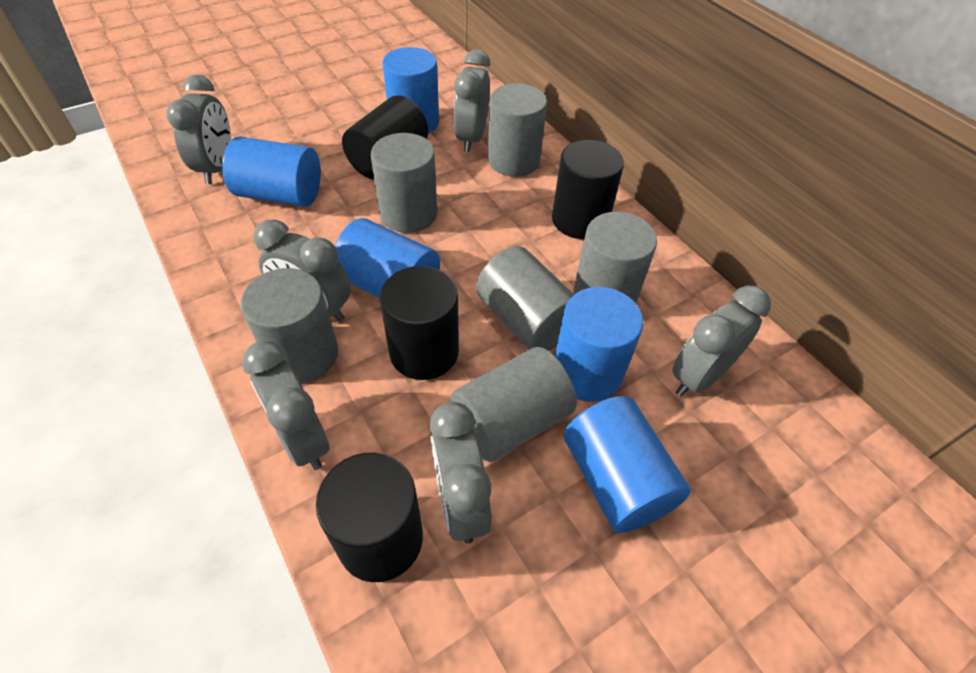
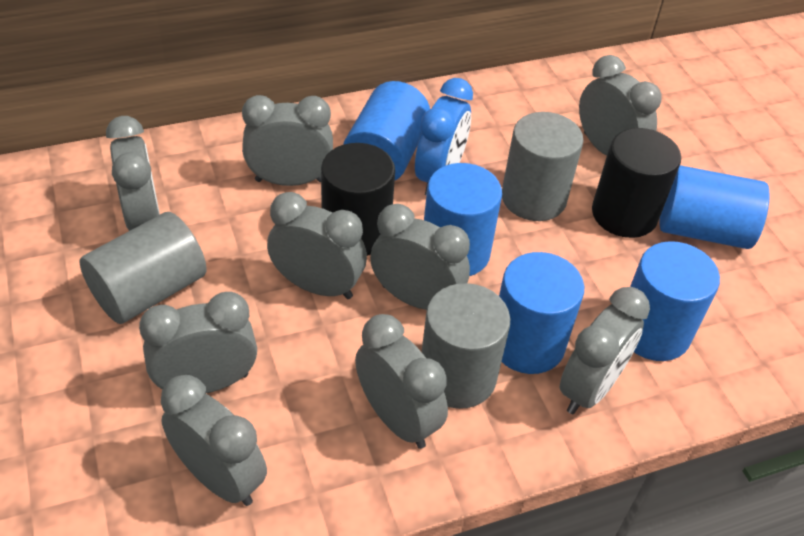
black cylinder: 4 -> 2
blue clock: 0 -> 1
grey clock: 6 -> 9
grey cylinder: 6 -> 3

